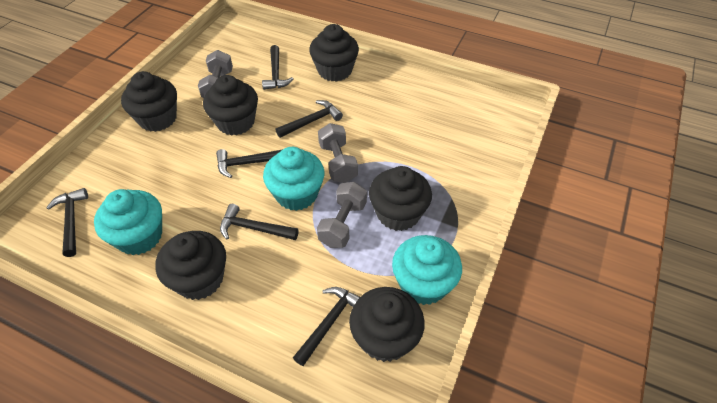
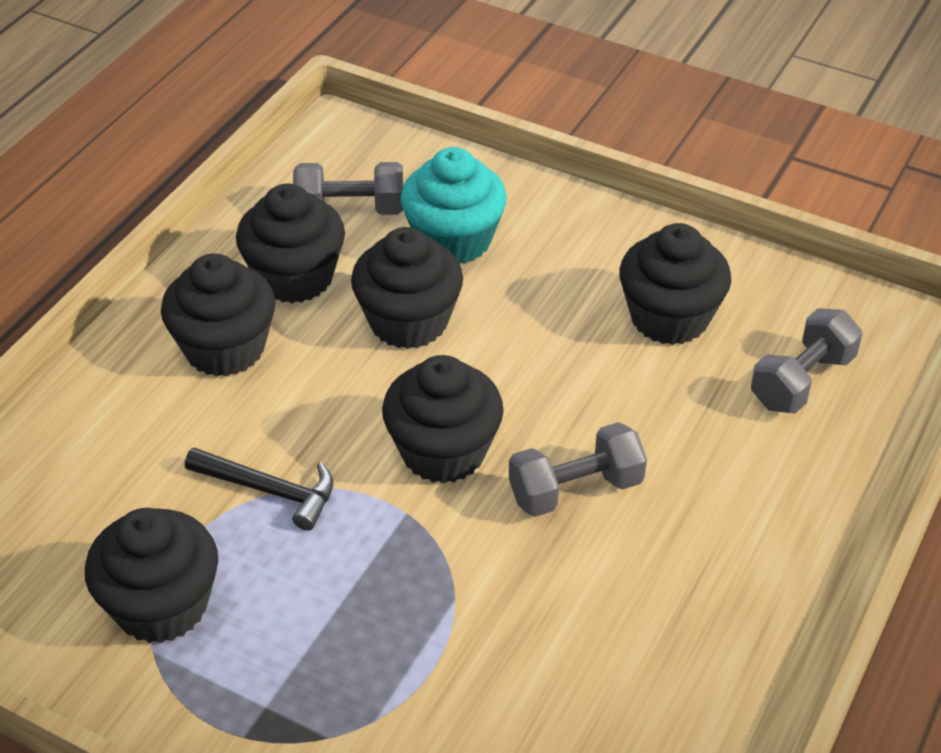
black hammer: 6 -> 1
turquoise cupcake: 3 -> 1

